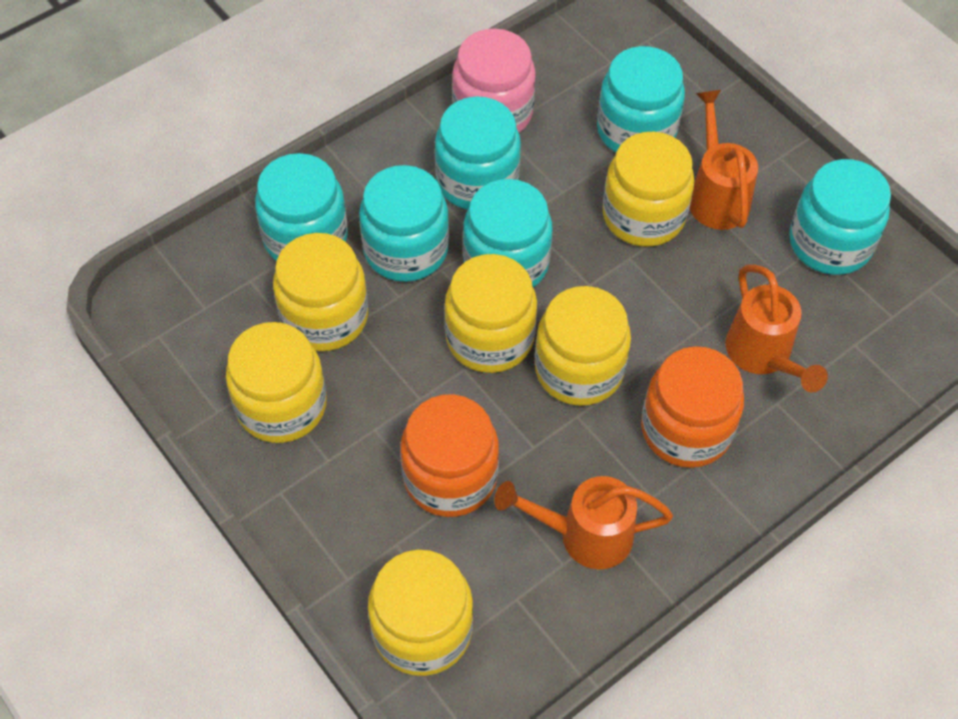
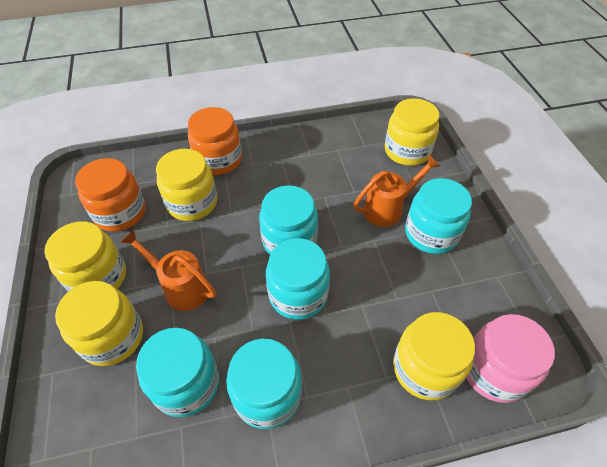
orange watering can: 3 -> 2
turquoise jar: 6 -> 5
yellow jar: 6 -> 5

